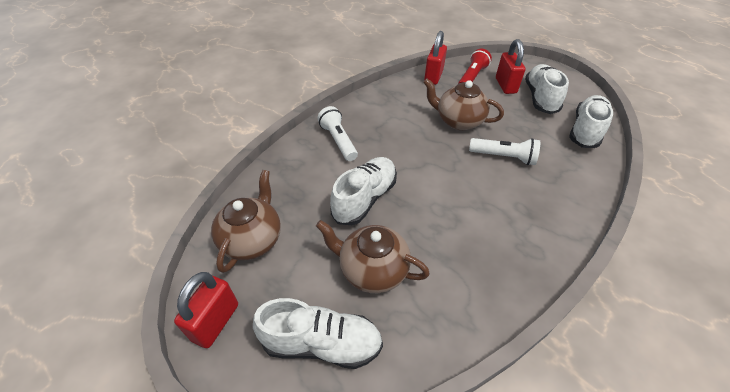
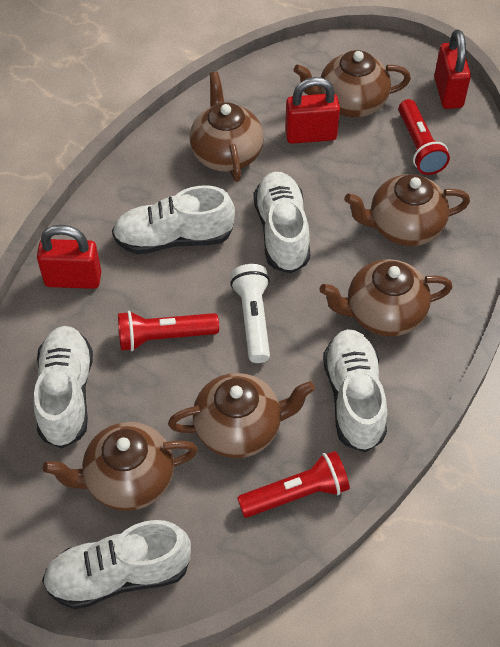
brown teapot: 3 -> 6
red flashlight: 1 -> 3
white flashlight: 2 -> 1
white shoe: 4 -> 5

